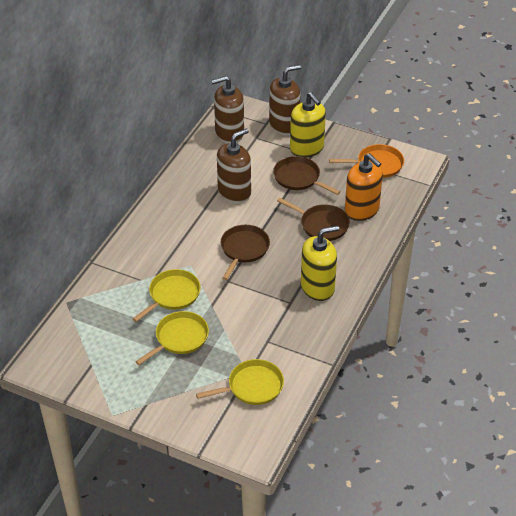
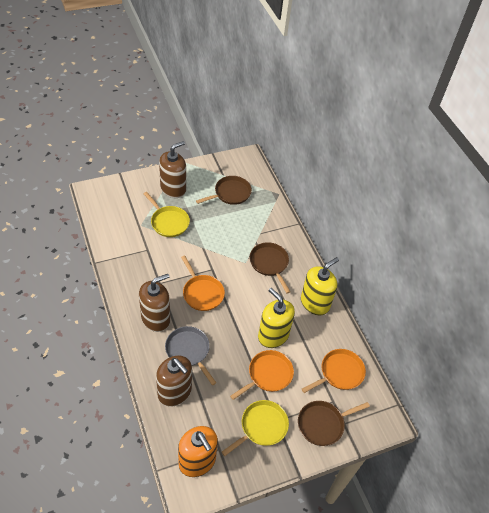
grey pan: 0 -> 1
orange pan: 1 -> 3
yellow pan: 3 -> 2

